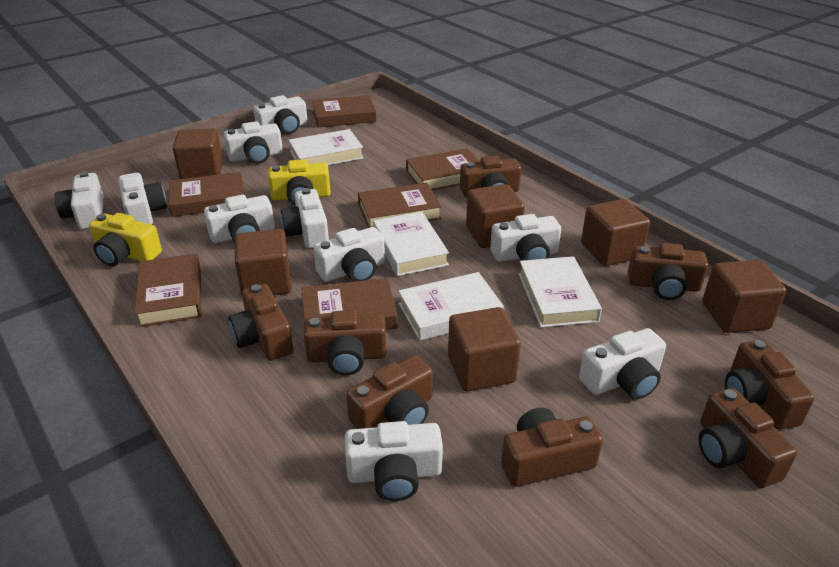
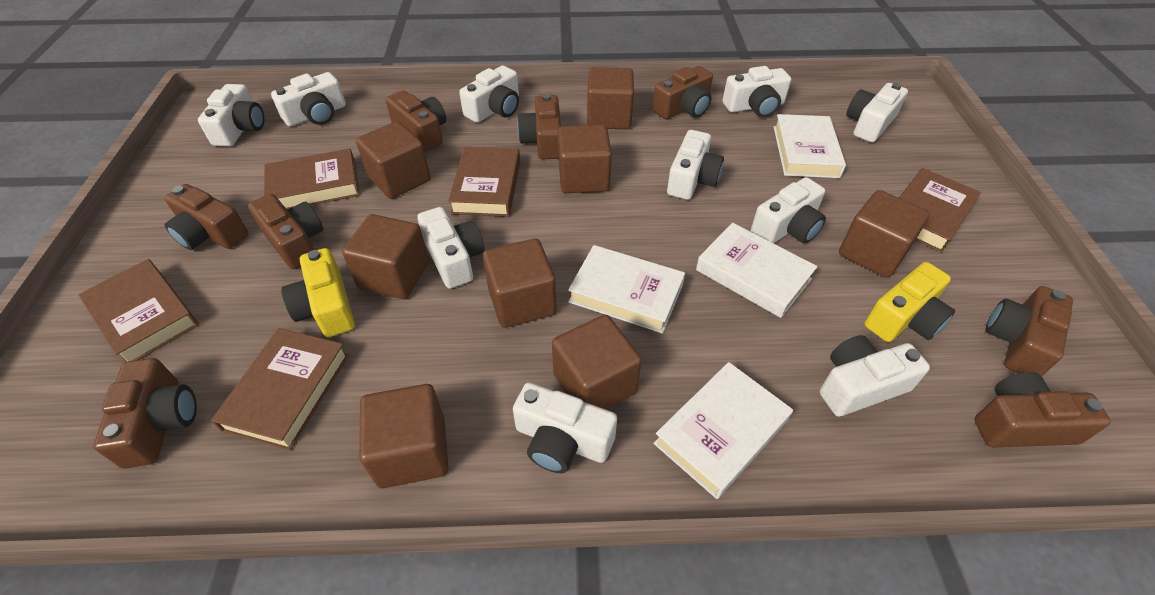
brown book: 6 -> 5
brown cube: 6 -> 8

